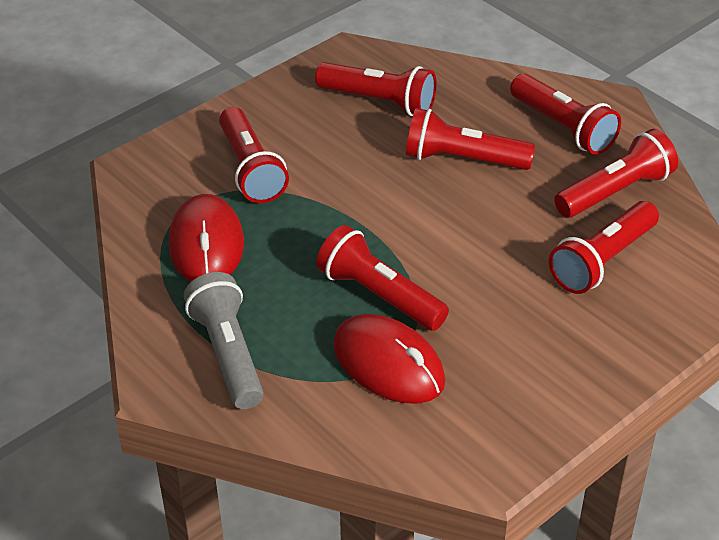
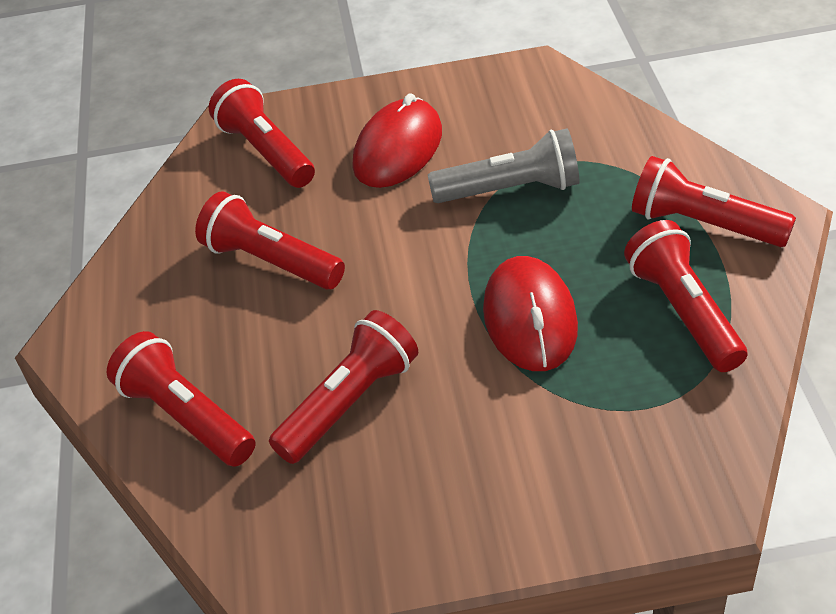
red flashlight: 7 -> 6

